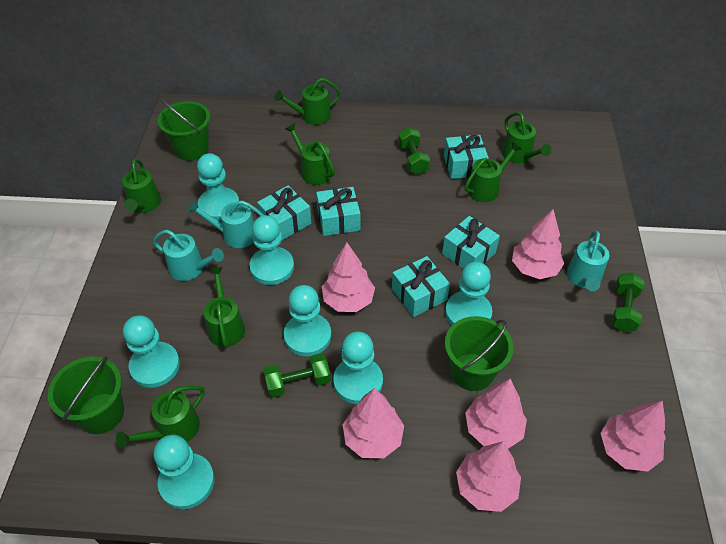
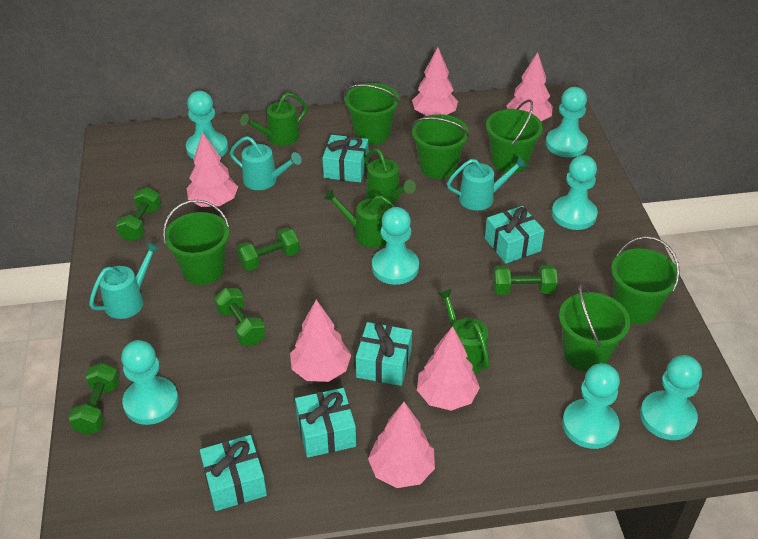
green bucket: 3 -> 6
green dumbbell: 3 -> 5
green watering can: 7 -> 4

